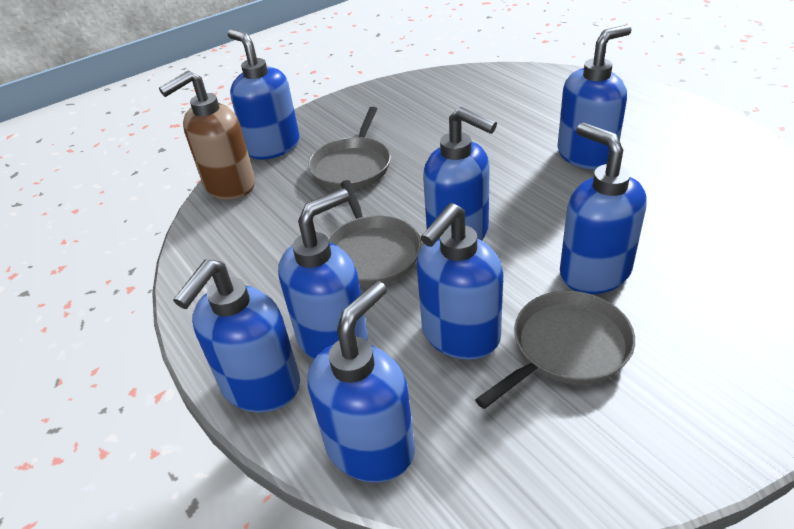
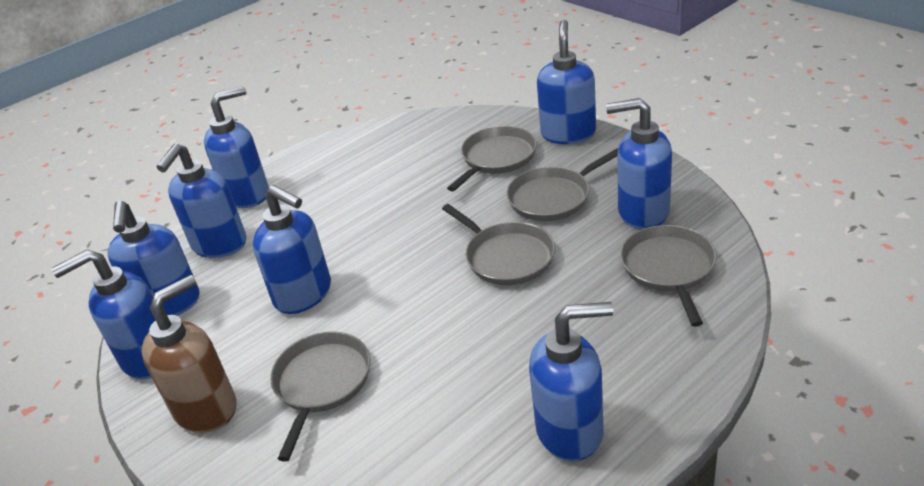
grey pan: 3 -> 5

